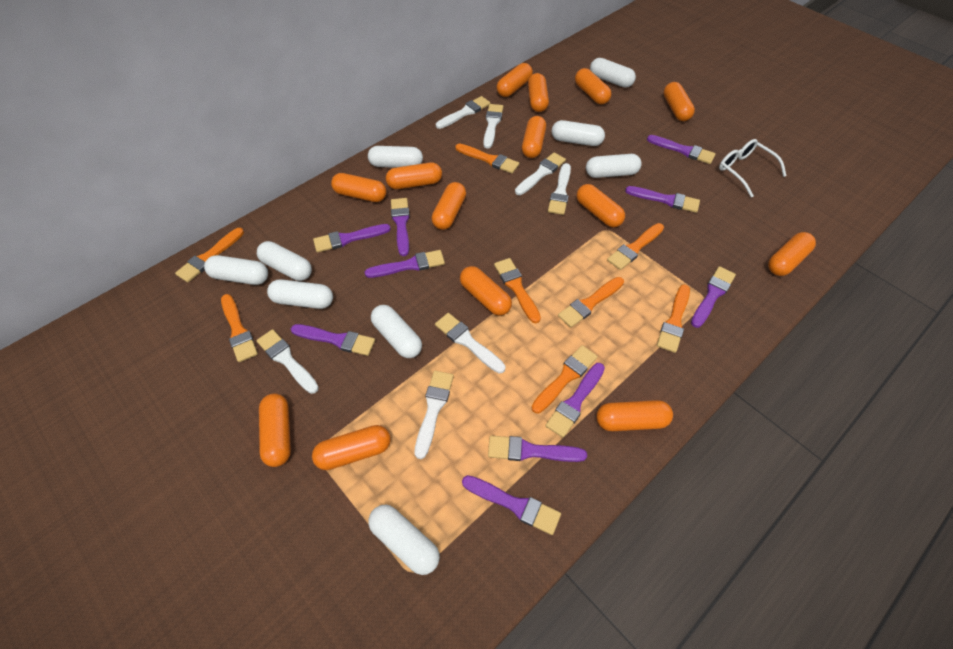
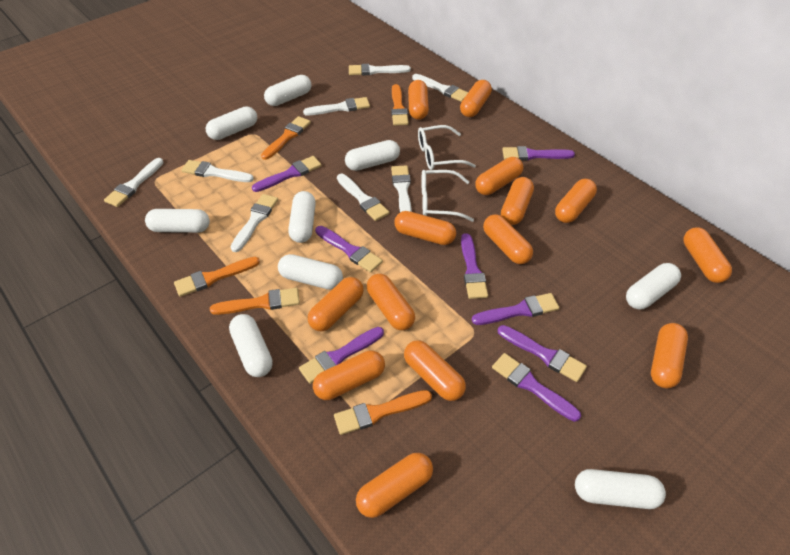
orange brush: 8 -> 5
purple brush: 10 -> 8
white brush: 7 -> 8
white glasses: 1 -> 2

